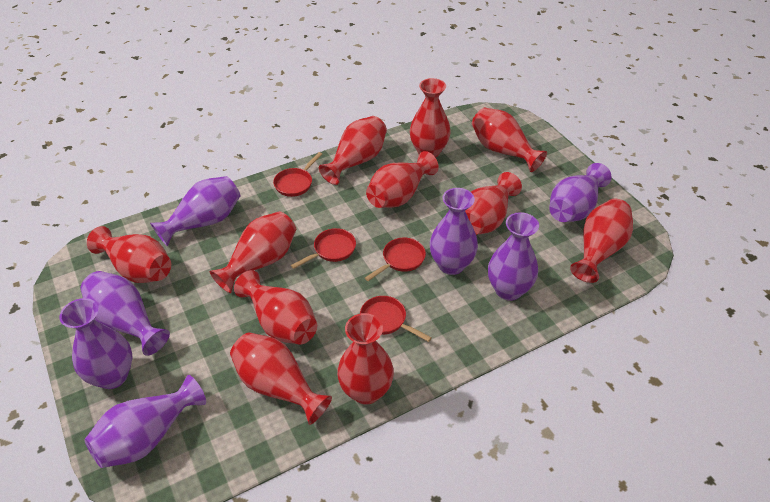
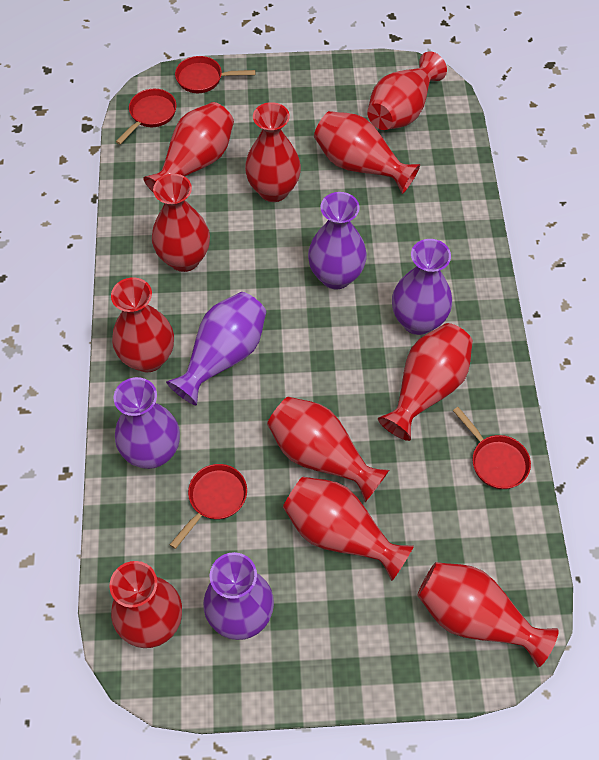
purple vase: 7 -> 5

